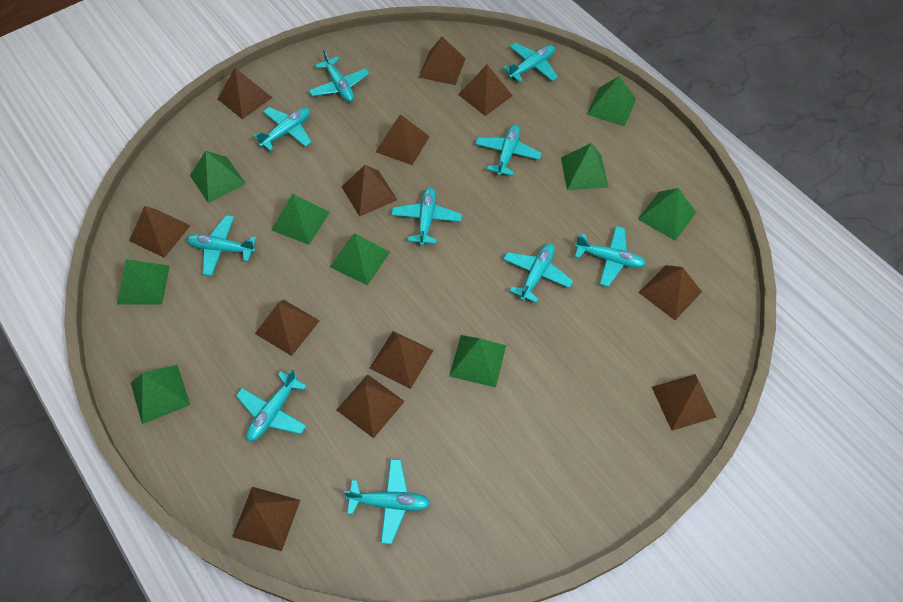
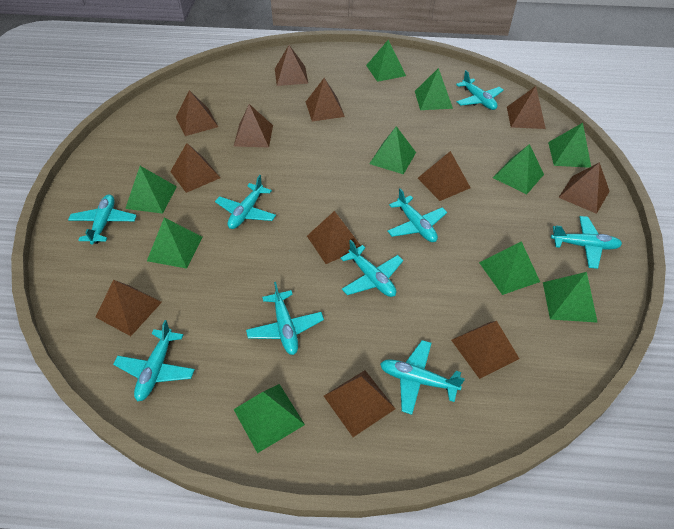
green pyramid: 9 -> 10
turquoise plane: 10 -> 9

